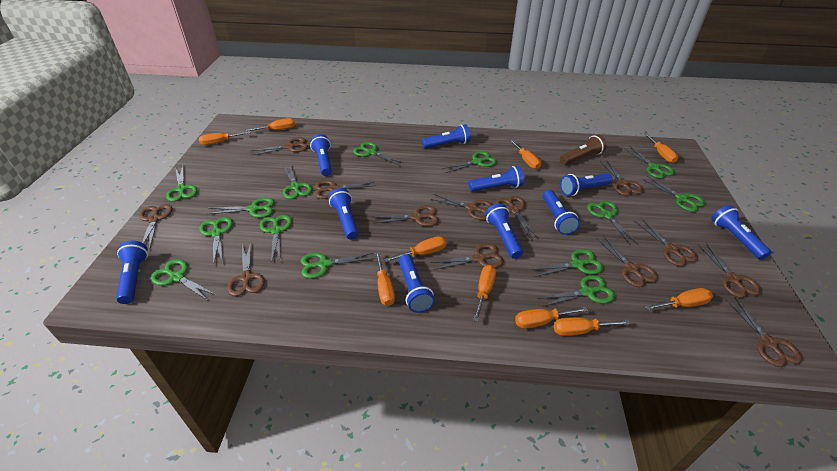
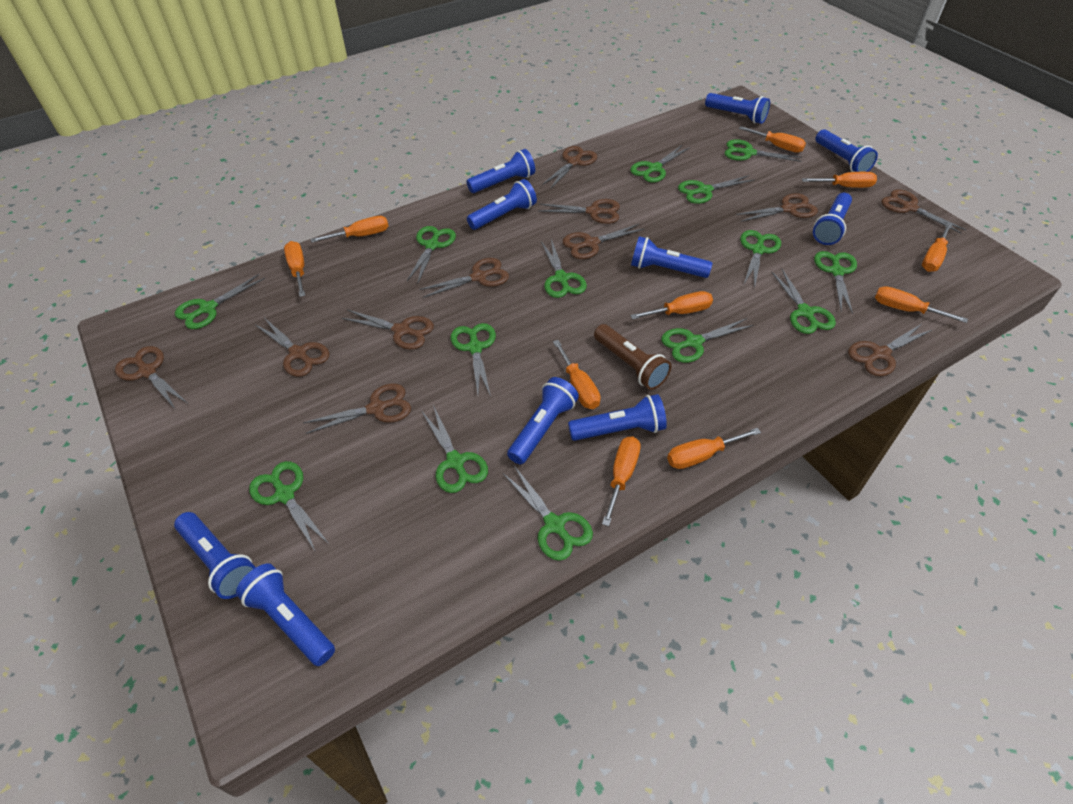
brown scissors: 13 -> 11

